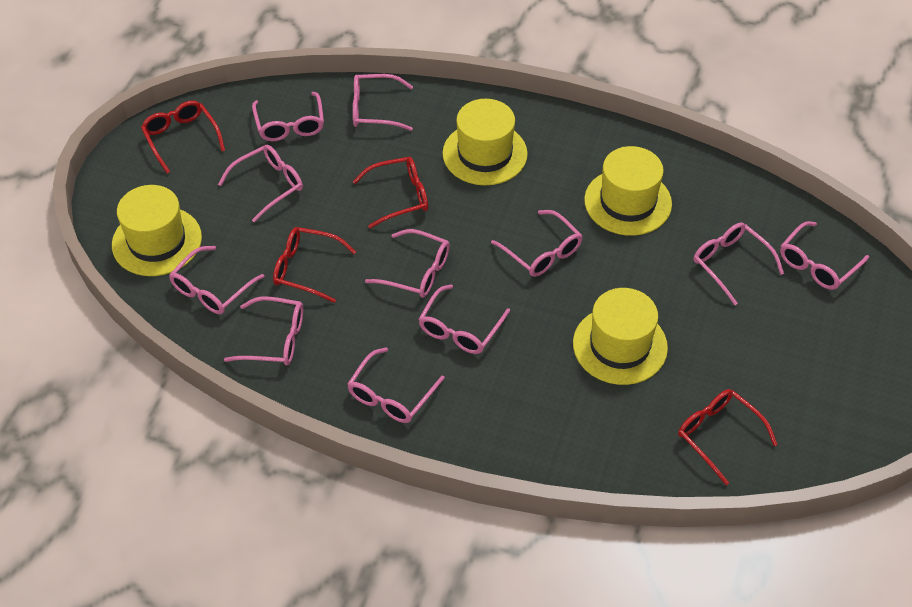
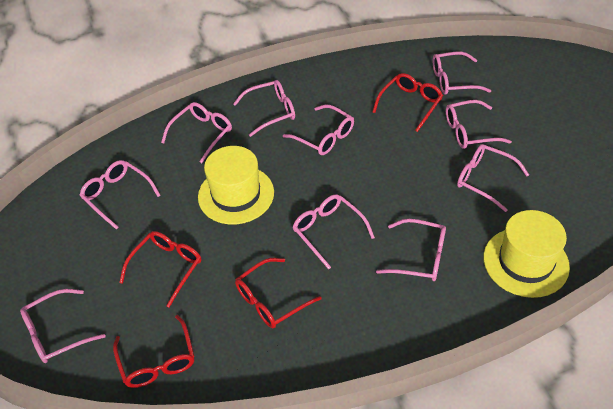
pink glasses: 11 -> 10
yellow hat: 4 -> 2

